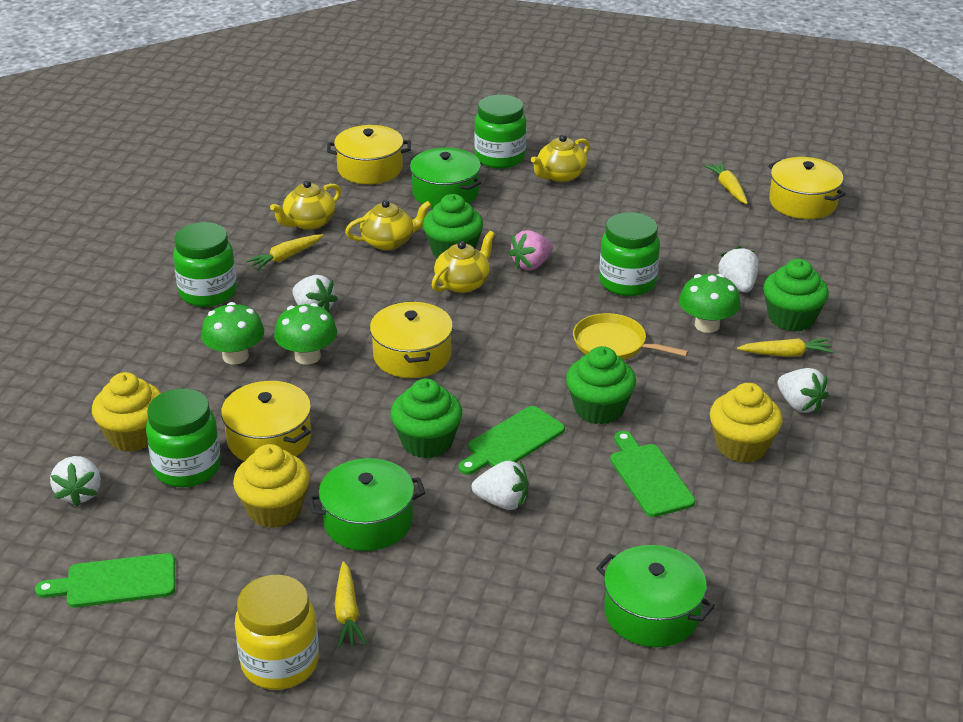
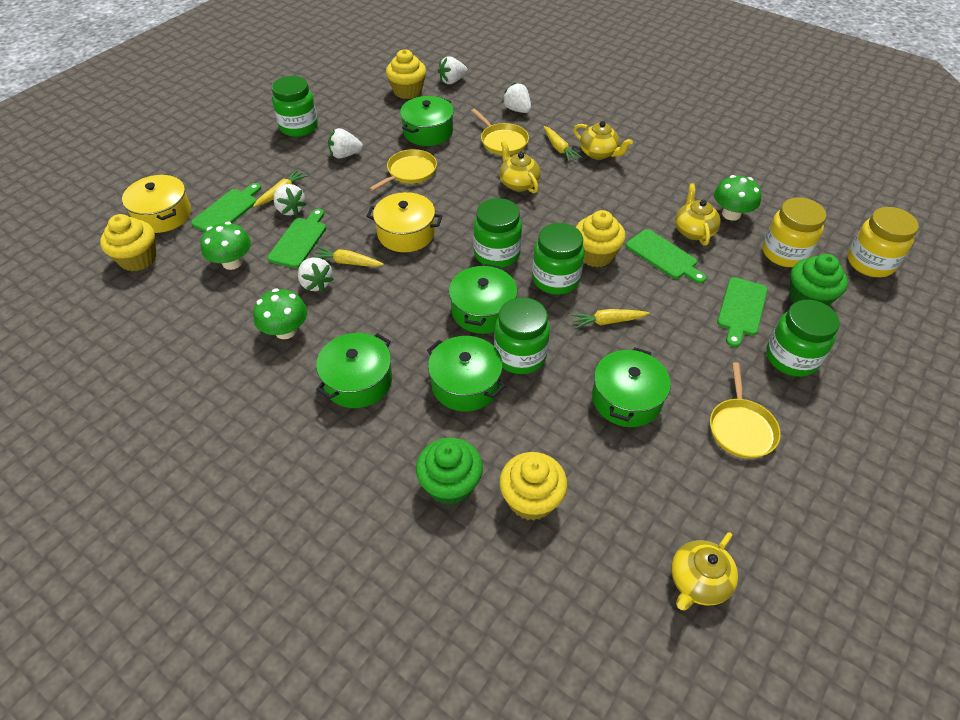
green cupcake: 4 -> 2
green cutting board: 3 -> 4
green jar: 4 -> 5
green pot: 3 -> 5
pink strawberry: 1 -> 0
yellow cupcake: 3 -> 4
yellow jar: 1 -> 2
yellow pan: 1 -> 3
yellow pot: 4 -> 2

